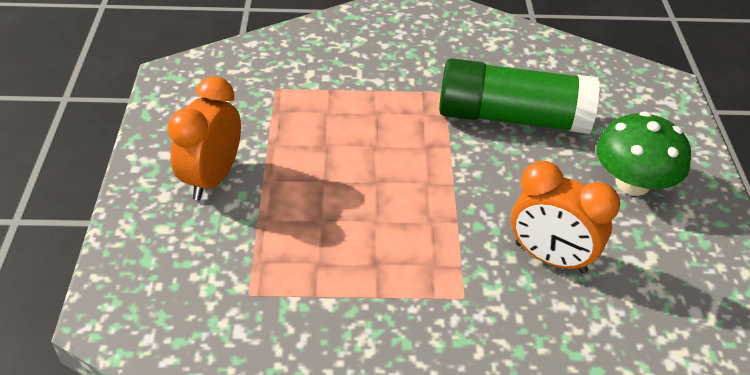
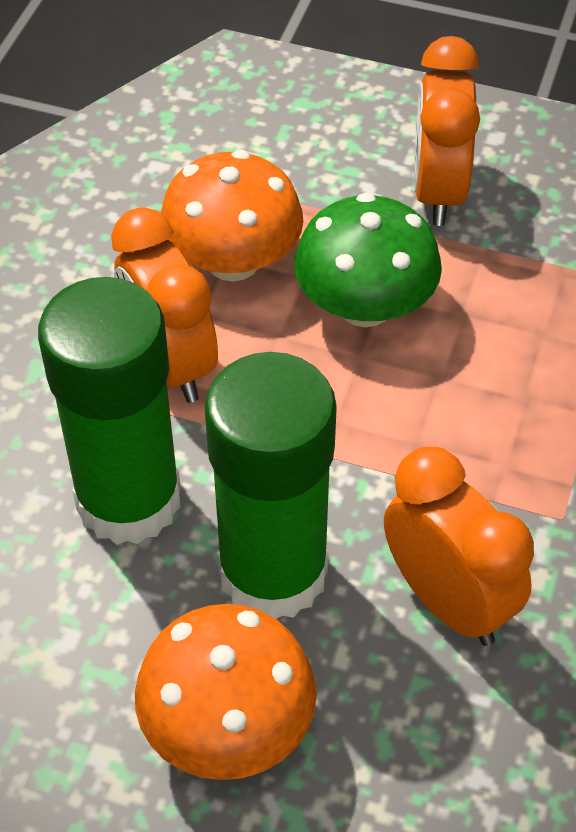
green glue stick: 1 -> 2
orange clock: 2 -> 3
orange mushroom: 0 -> 2

